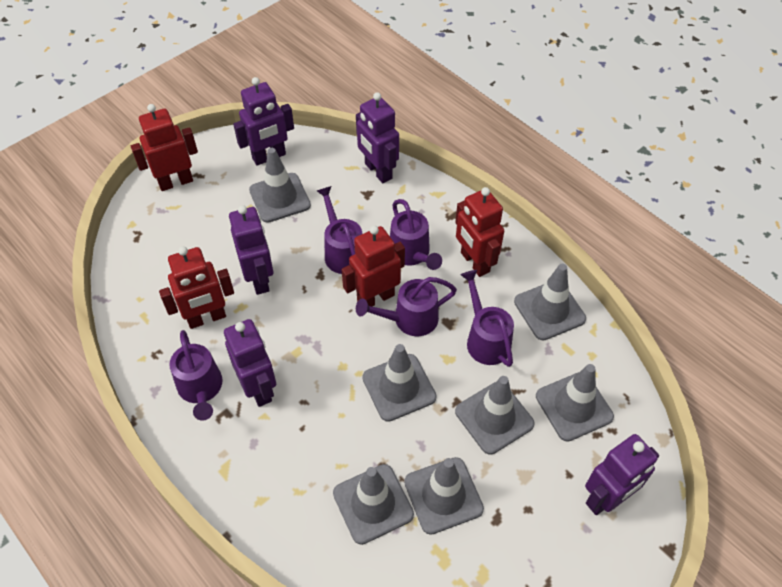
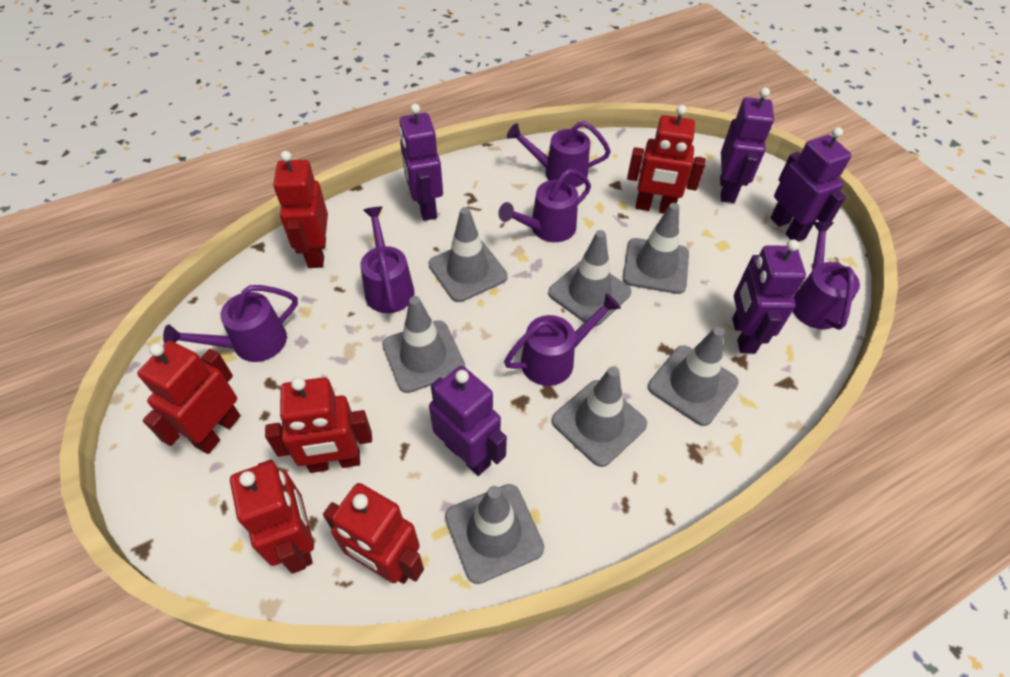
purple watering can: 5 -> 6
red robot: 4 -> 6

